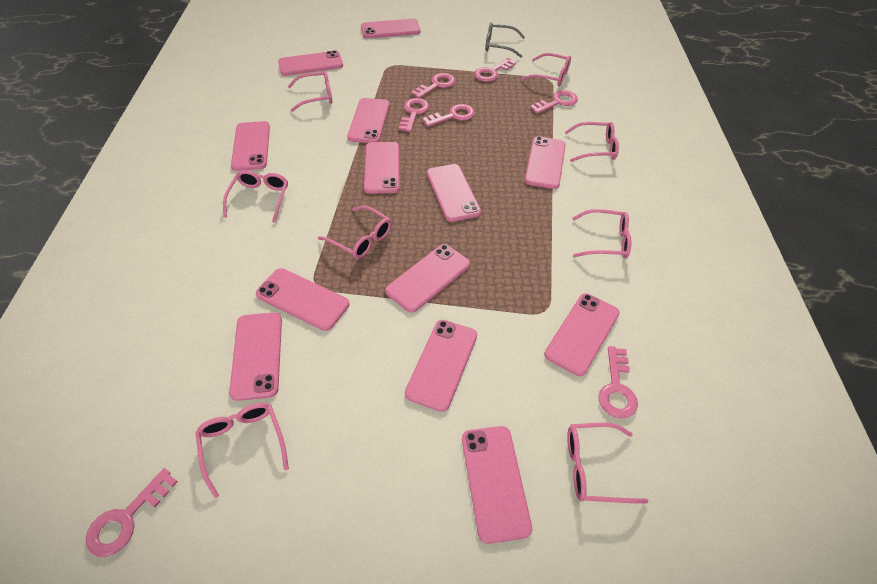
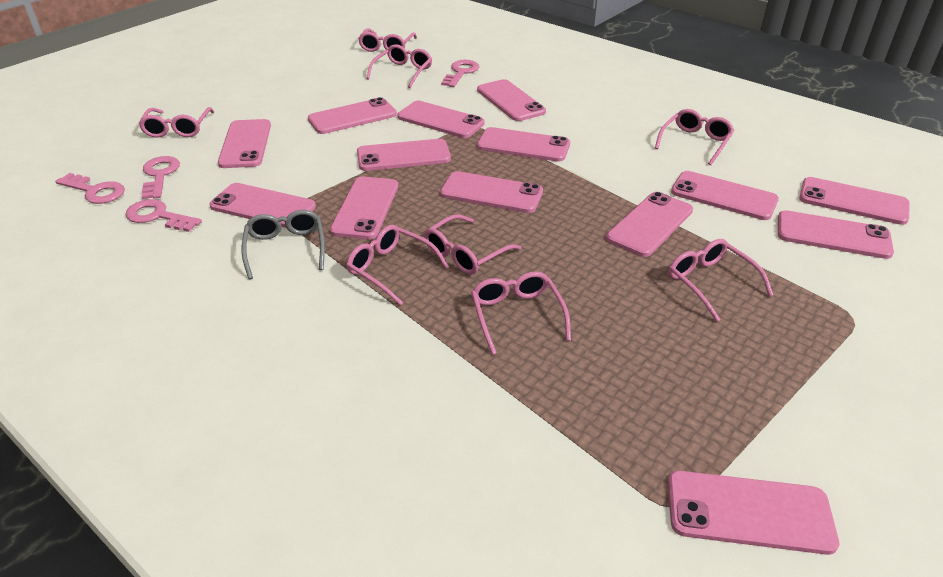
pink key: 7 -> 4
pink phone: 13 -> 14

